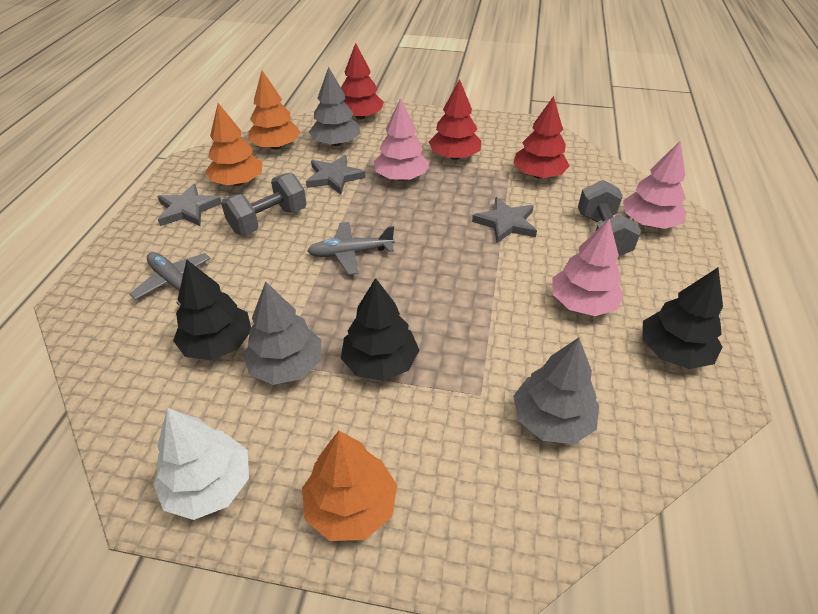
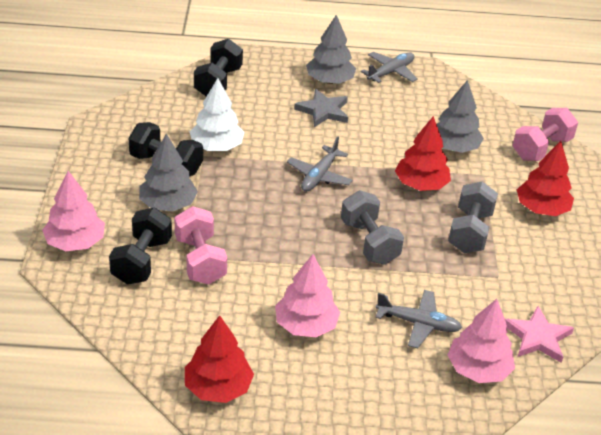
black dumbbell: 0 -> 3
black tree: 3 -> 0
grey plane: 2 -> 3
grey star: 3 -> 1
orange tree: 3 -> 0
pink dumbbell: 0 -> 2
pink star: 0 -> 1

